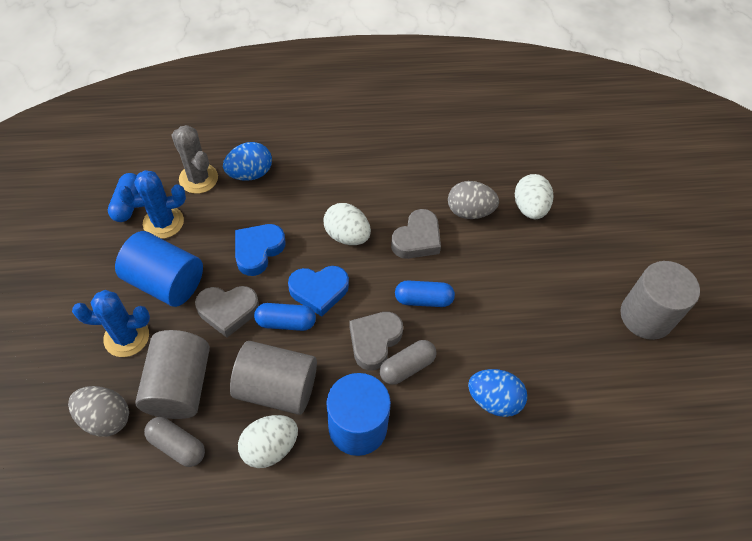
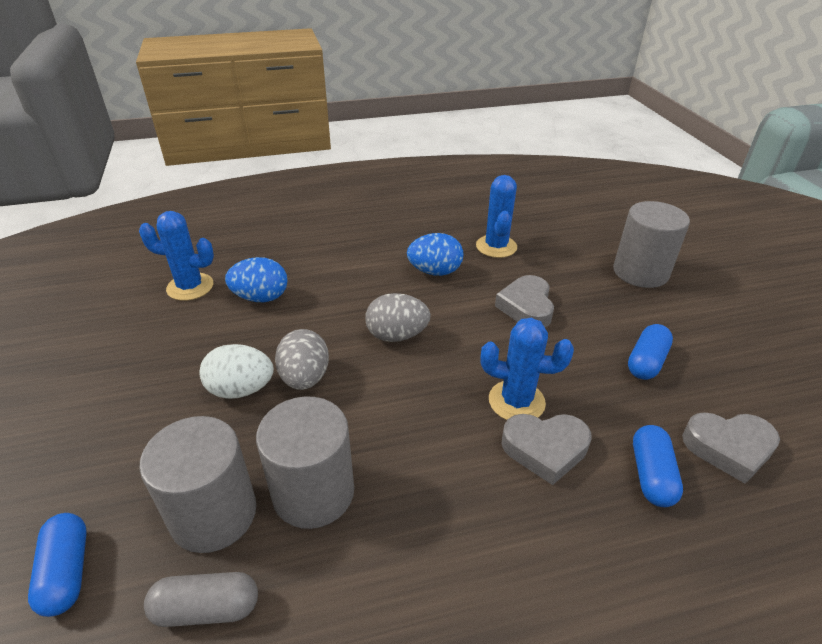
blue cactus: 2 -> 3
blue cylinder: 2 -> 0
blue heart: 2 -> 0
grey cactus: 1 -> 0
grey capsule: 2 -> 1
white egg: 3 -> 1

